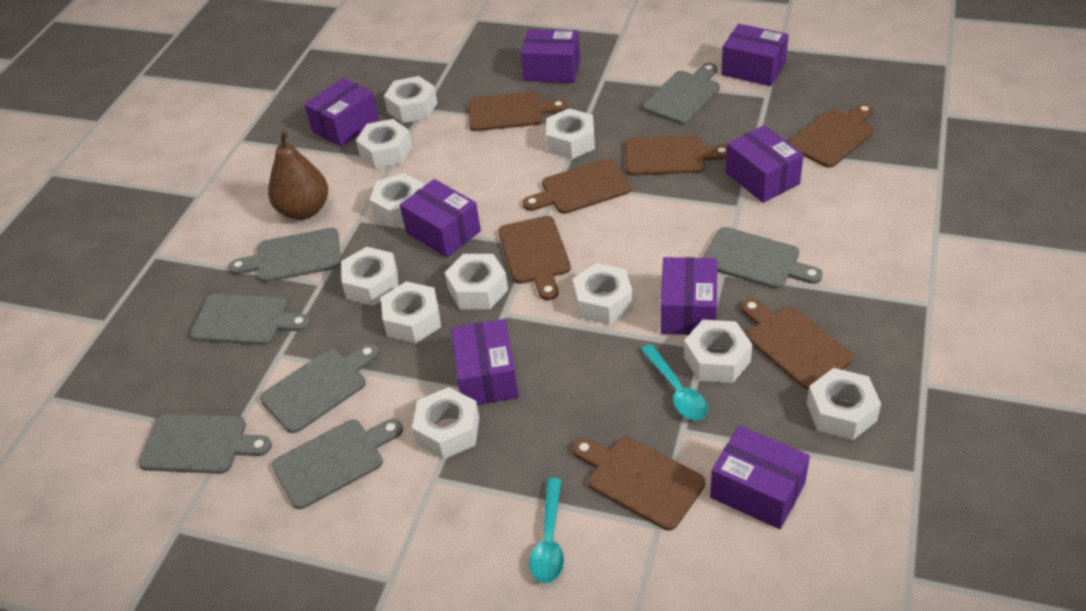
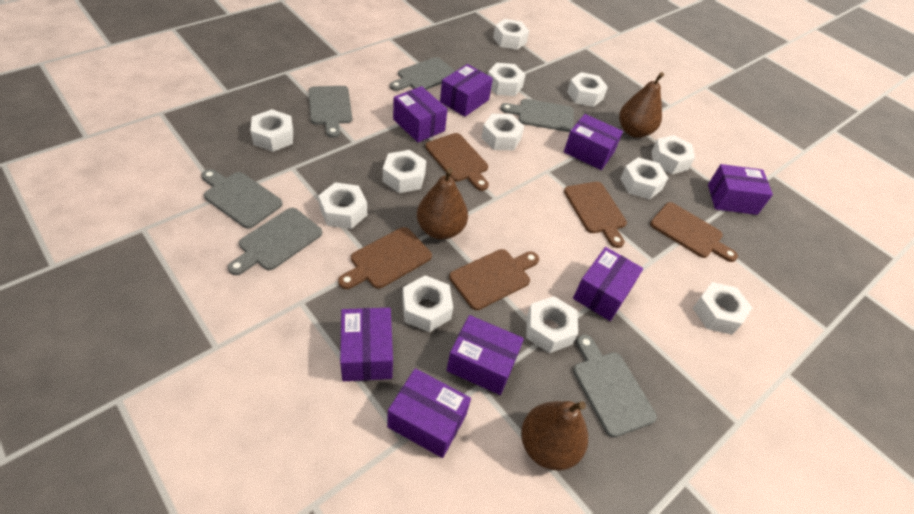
brown cutting board: 7 -> 5
brown pear: 1 -> 3
grey cutting board: 7 -> 6
turquoise spoon: 2 -> 0
white nut: 11 -> 12

